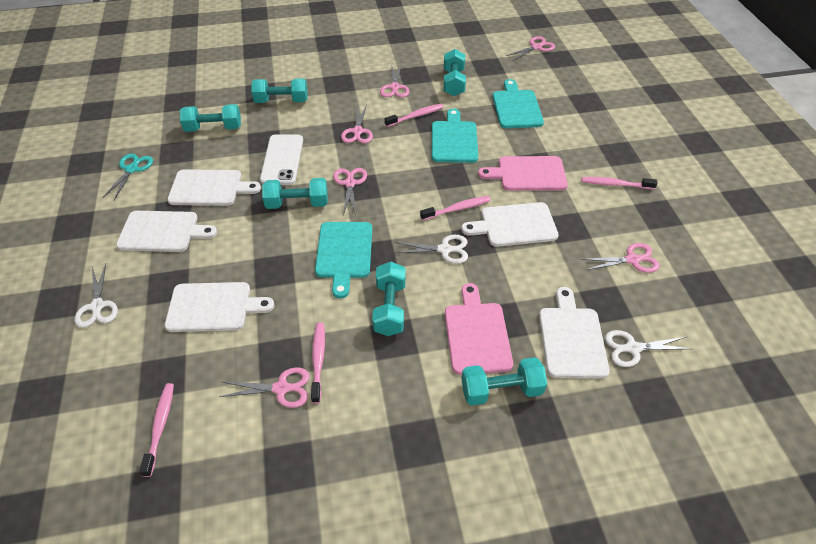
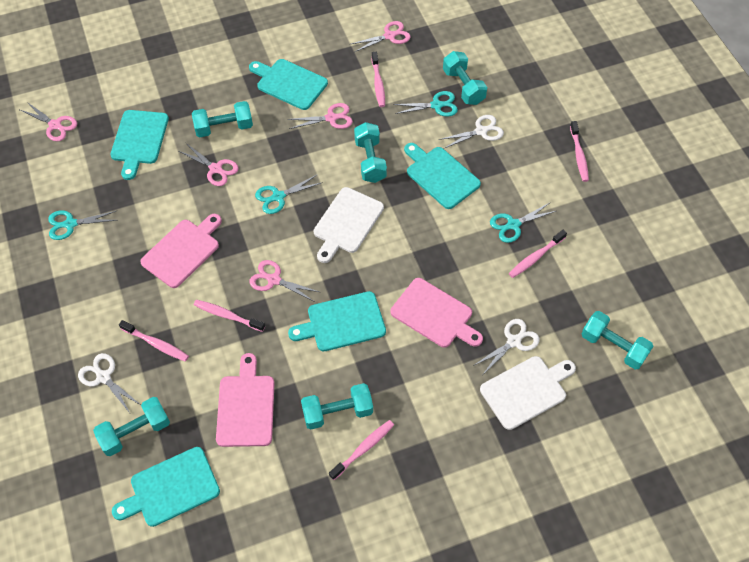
pink cutting board: 2 -> 3
pink scissors: 6 -> 5
pink toothbrush: 5 -> 6
turquoise cutting board: 3 -> 5
turquoise scissors: 1 -> 4
white cutting board: 5 -> 2
white phone: 1 -> 0

